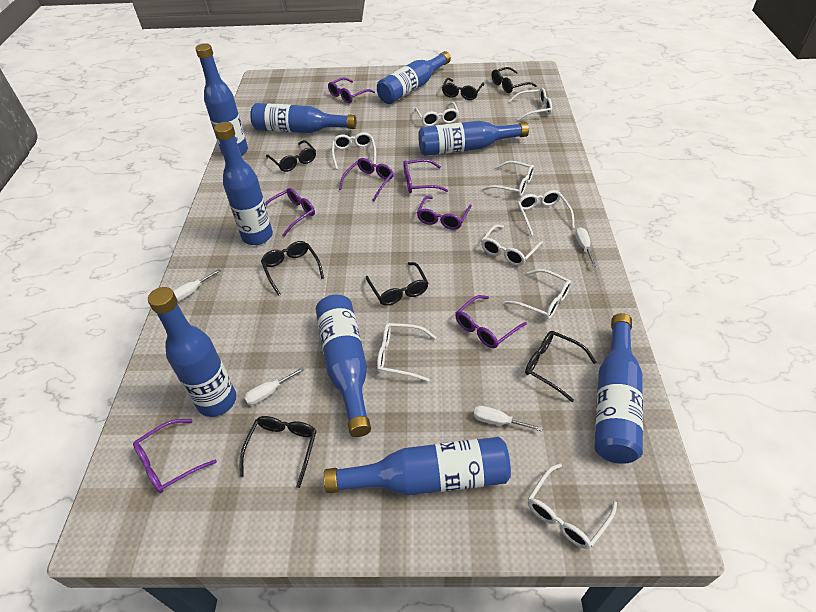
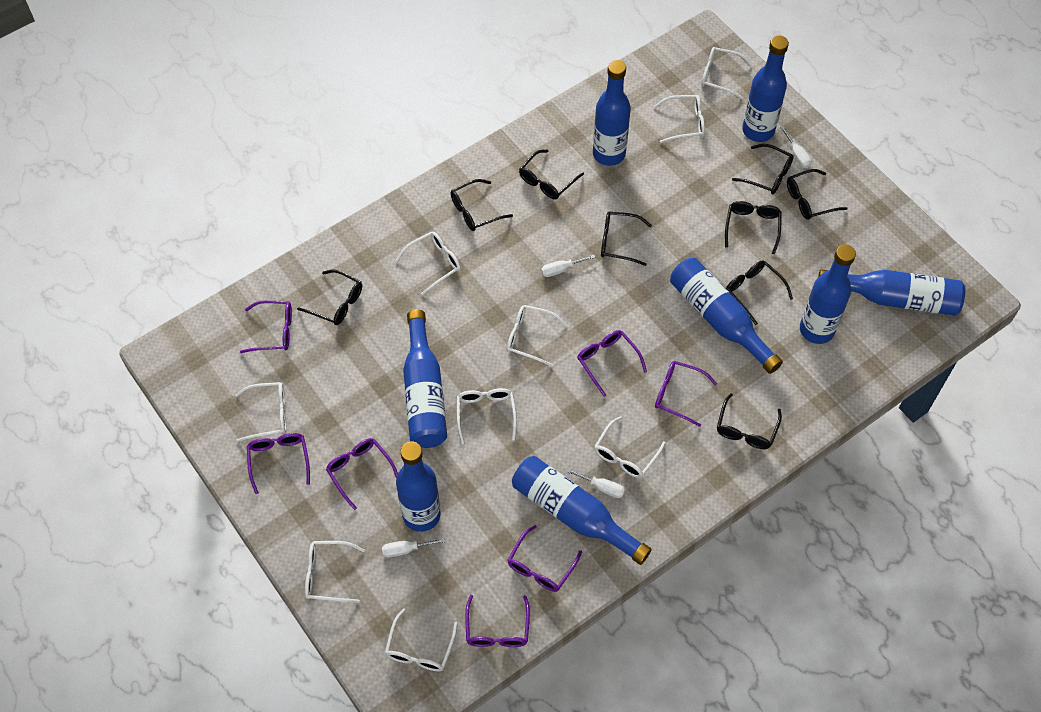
black glasses: 7 -> 9
blue bottle: 9 -> 8

